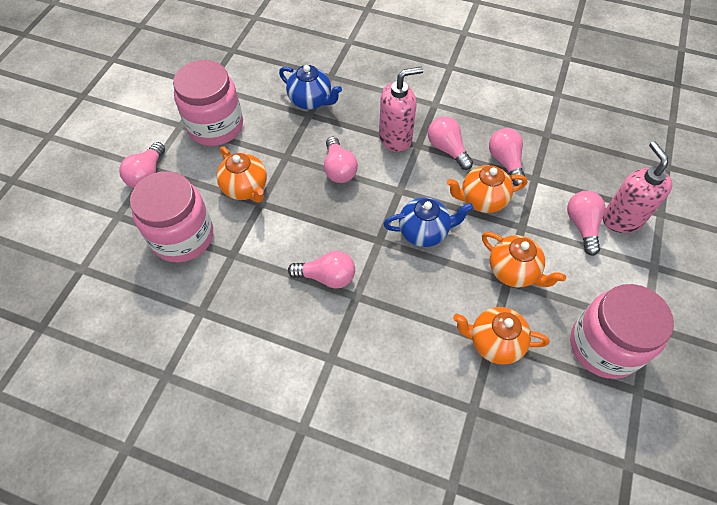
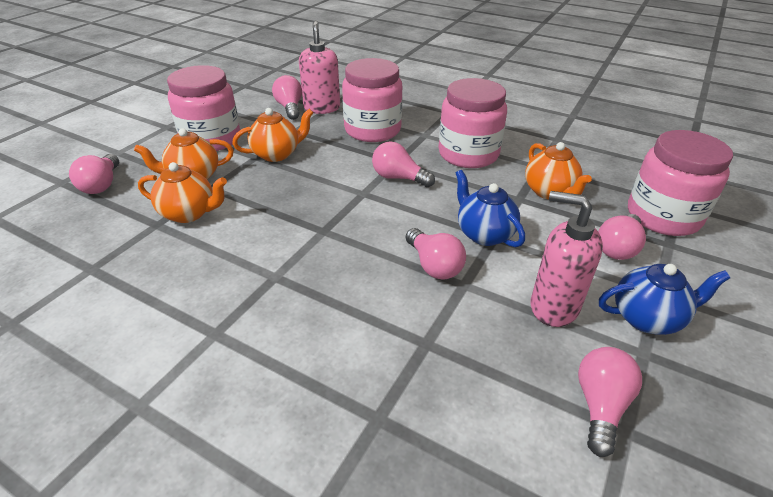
pink jar: 3 -> 4

